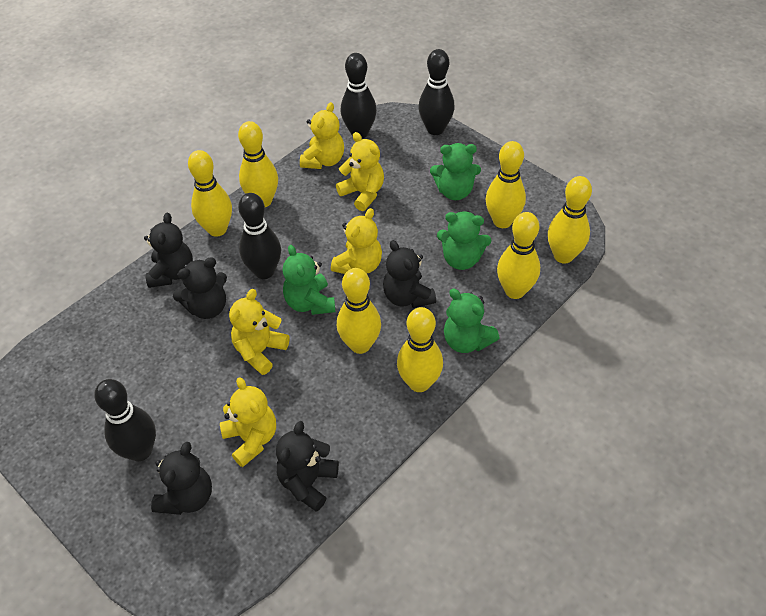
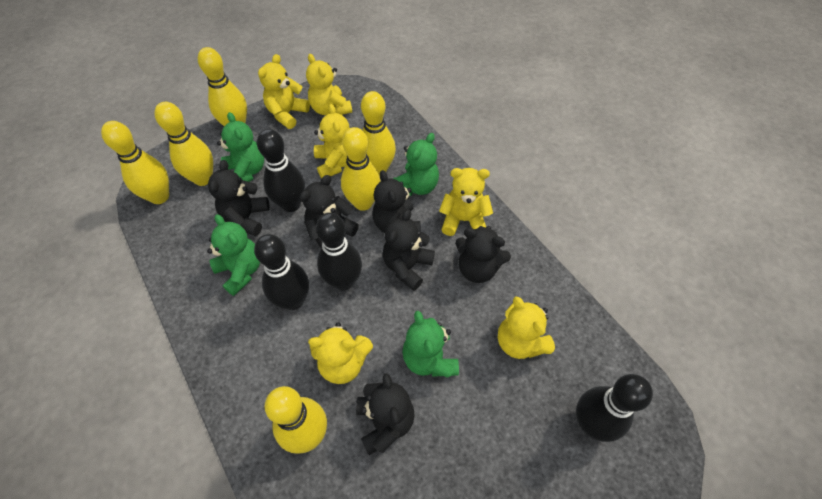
black teddy bear: 5 -> 6
yellow bowling pin: 7 -> 6
yellow teddy bear: 5 -> 6

